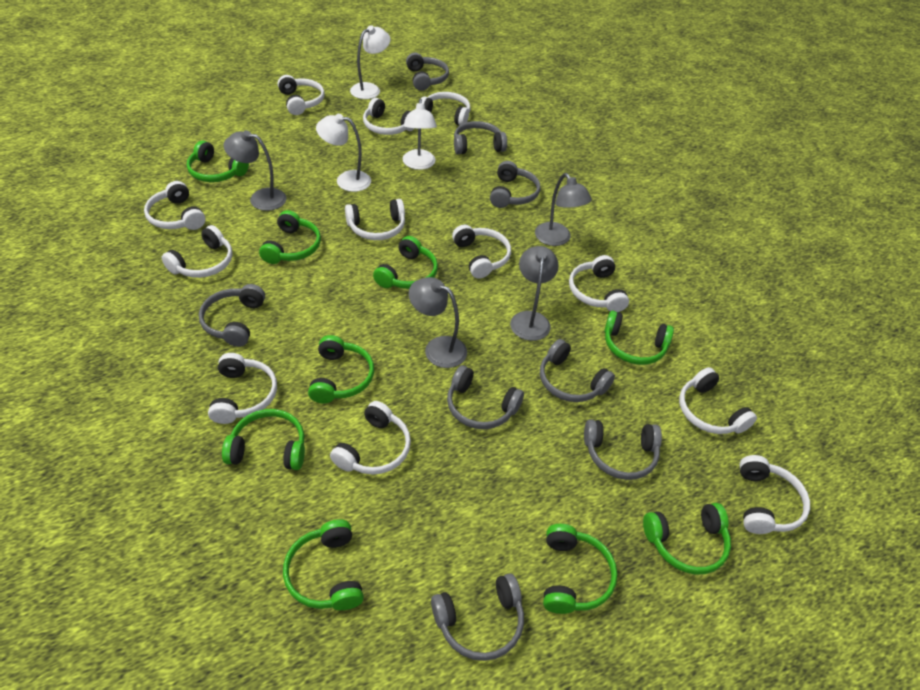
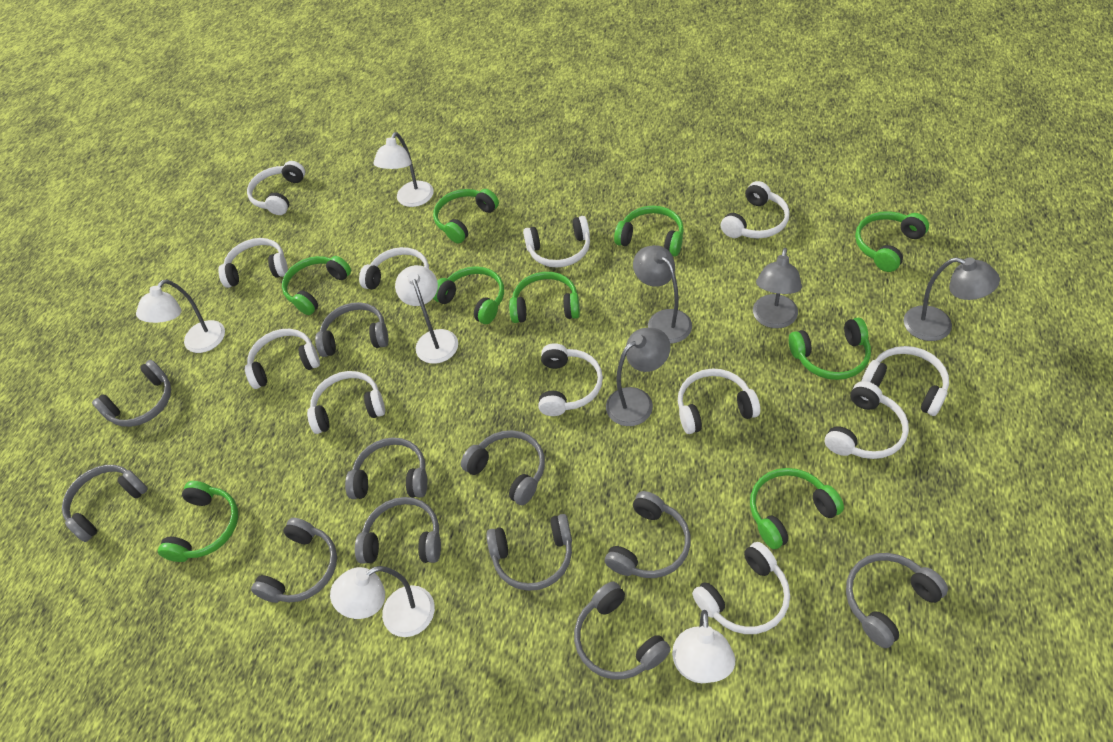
grey headphones: 8 -> 11
white lamp: 3 -> 5

